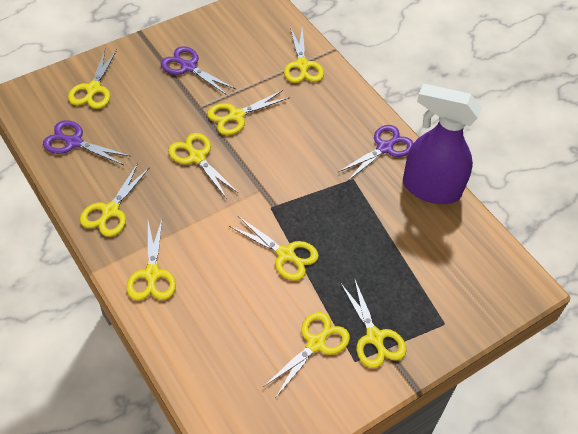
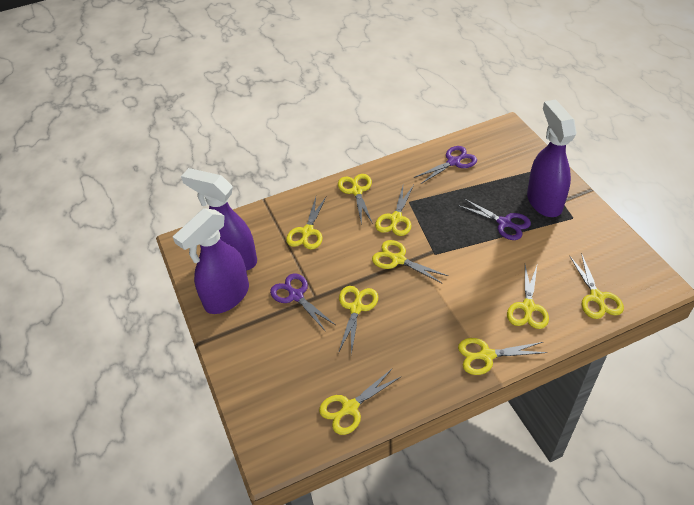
purple spray bottle: 1 -> 3

